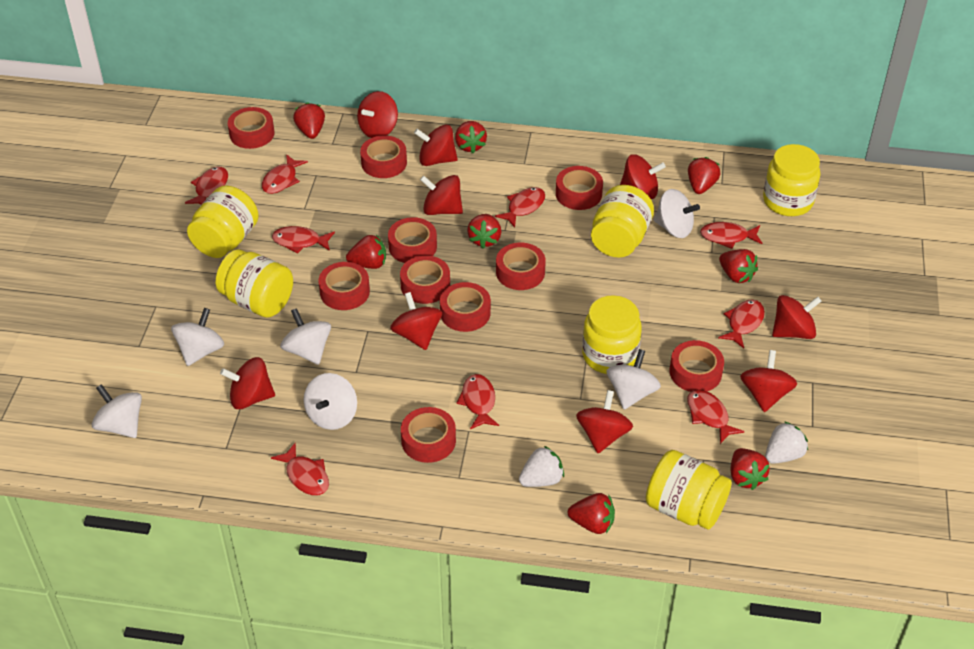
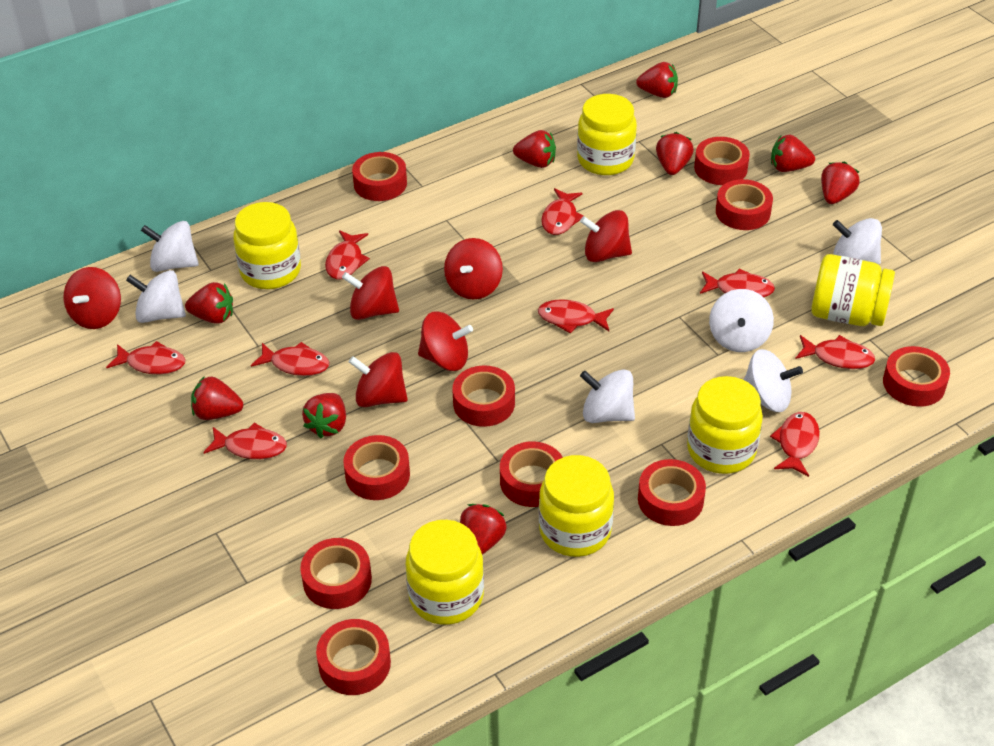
red spinning top: 9 -> 6
red strawberry: 8 -> 9
white strawberry: 2 -> 0

